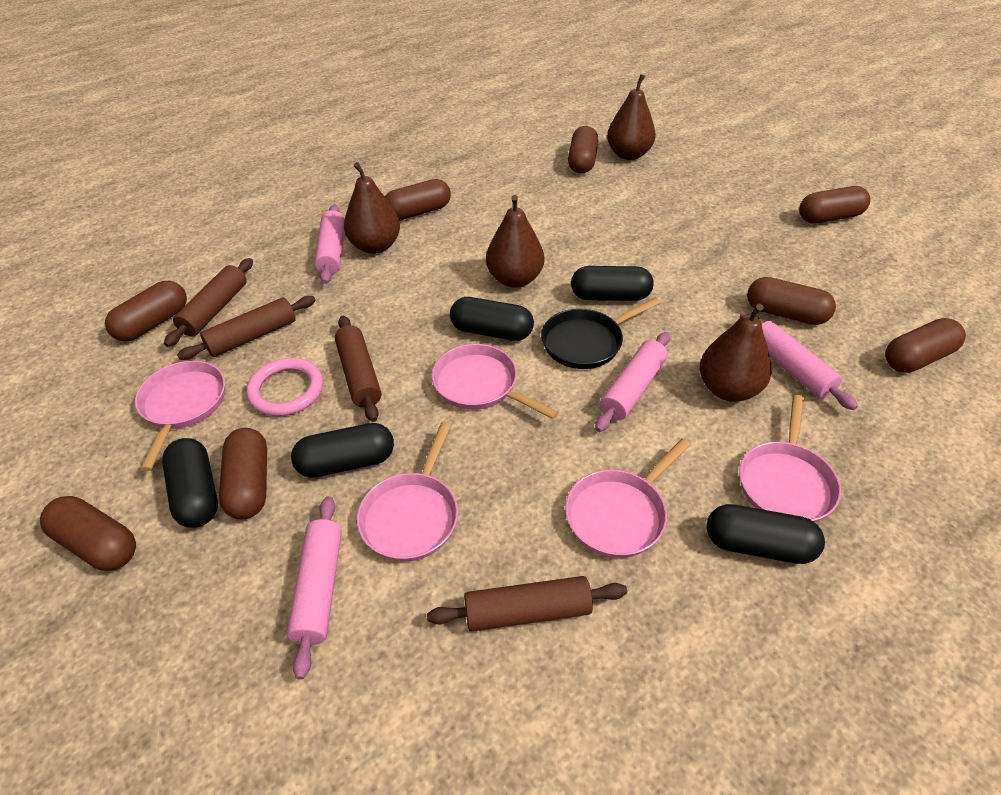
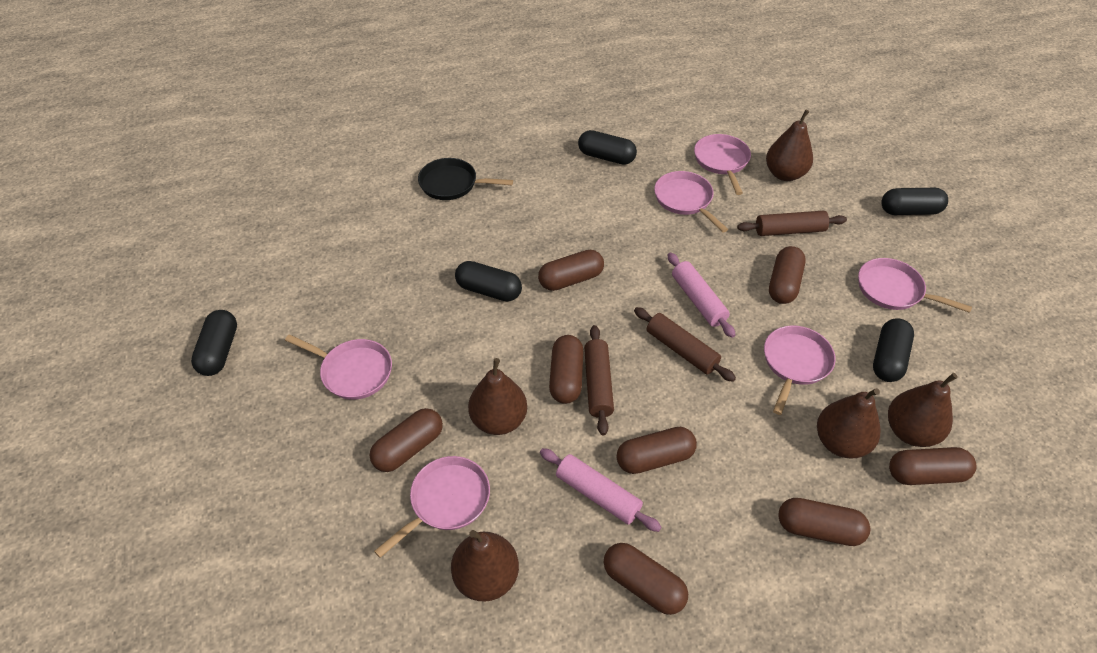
brown pear: 4 -> 5
brown rolling pin: 4 -> 3
pink pan: 5 -> 6
pink ring: 1 -> 0
pink rolling pin: 4 -> 2

